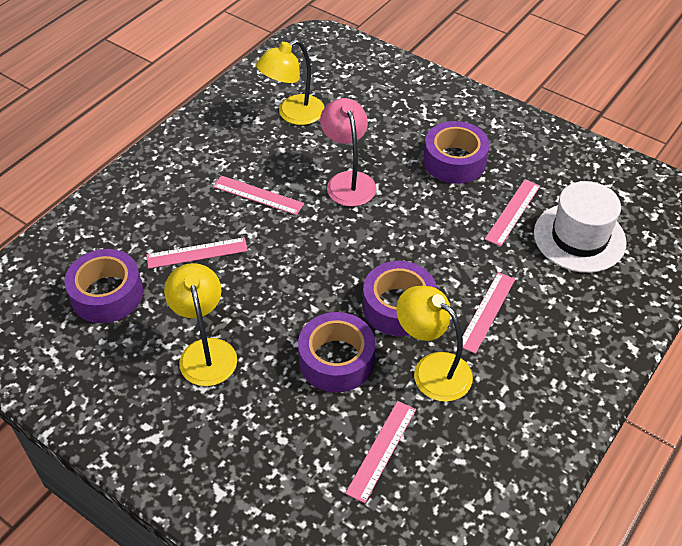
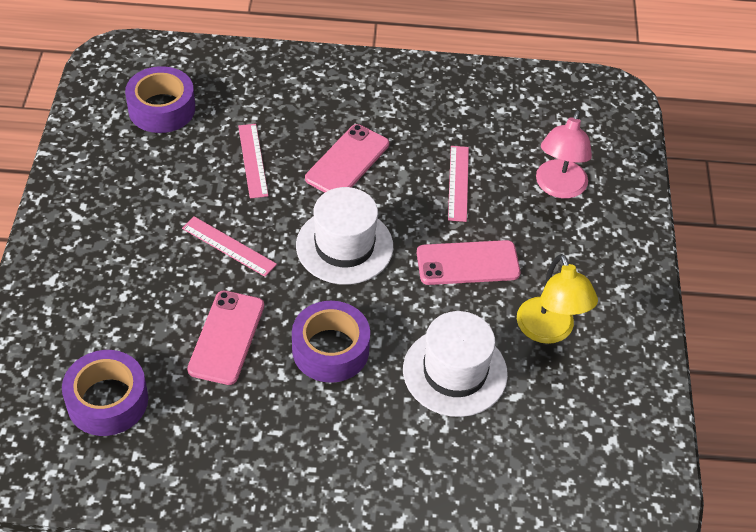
pink phone: 0 -> 3
pink ruler: 5 -> 3
purple tape: 4 -> 3
white hat: 1 -> 2
yellow lamp: 3 -> 1

